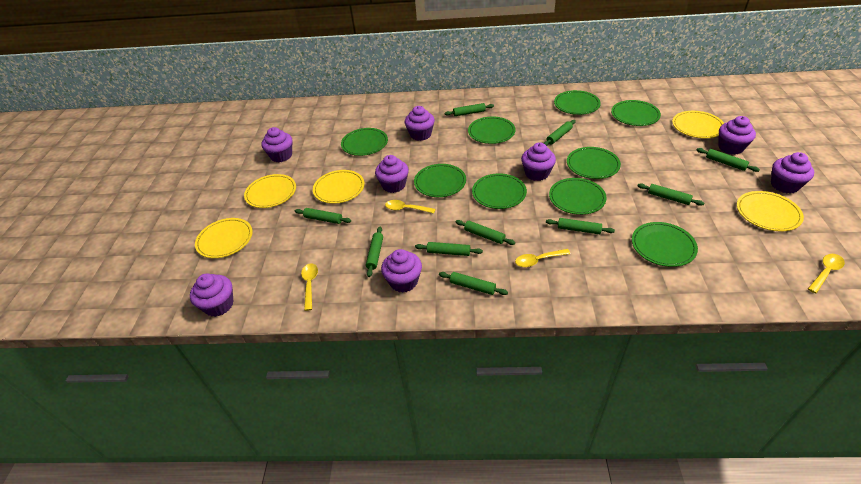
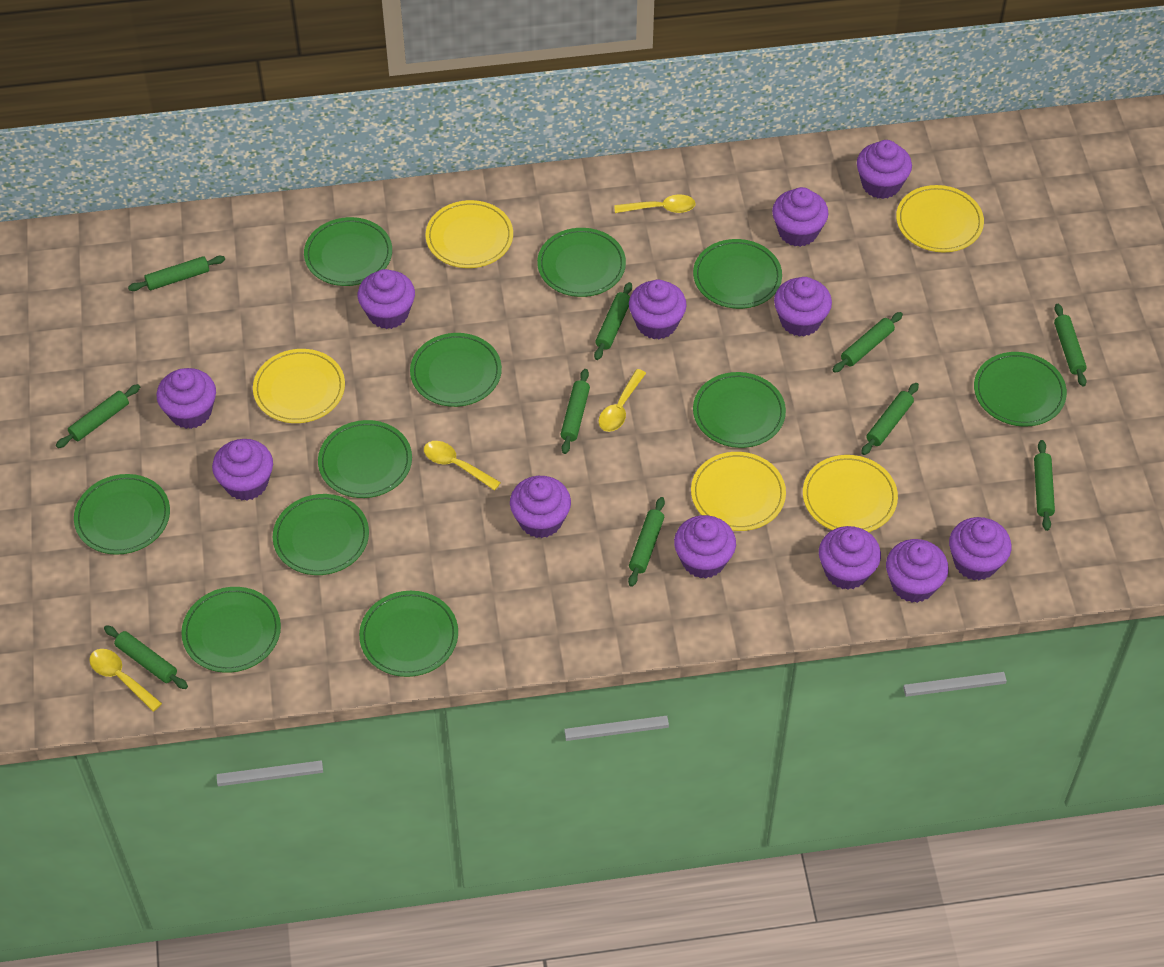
green plate: 9 -> 11
purple cupcake: 8 -> 12

